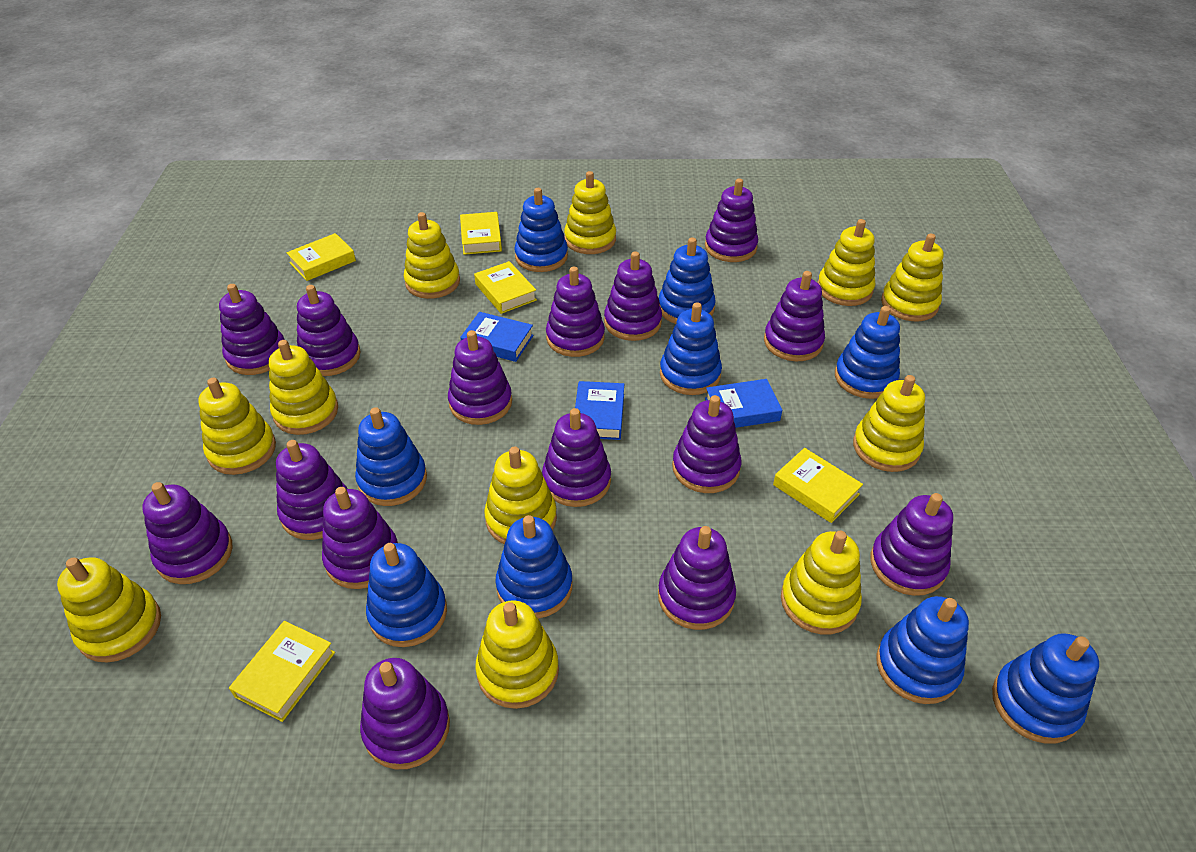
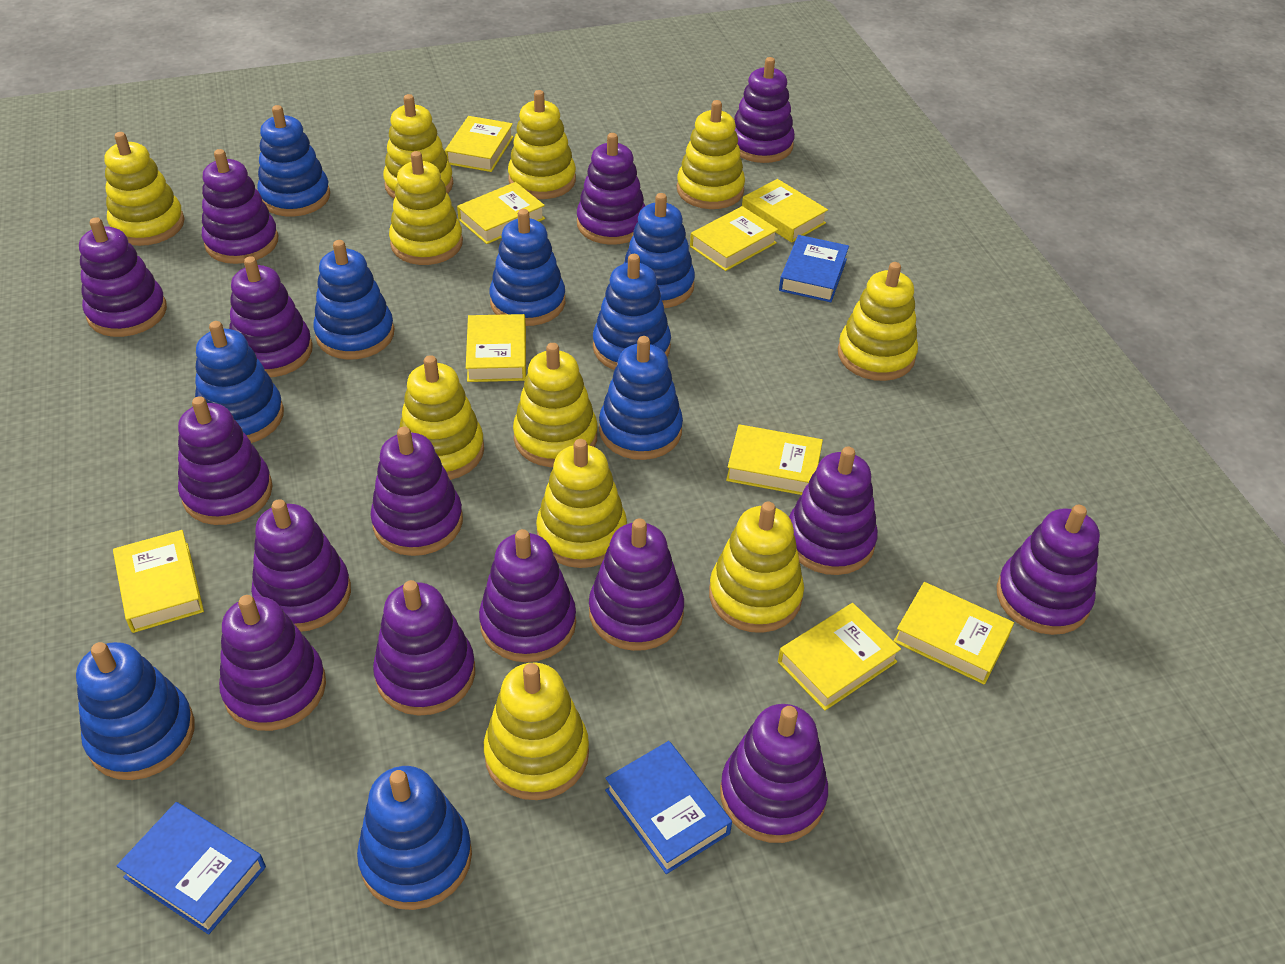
yellow book: 5 -> 9

